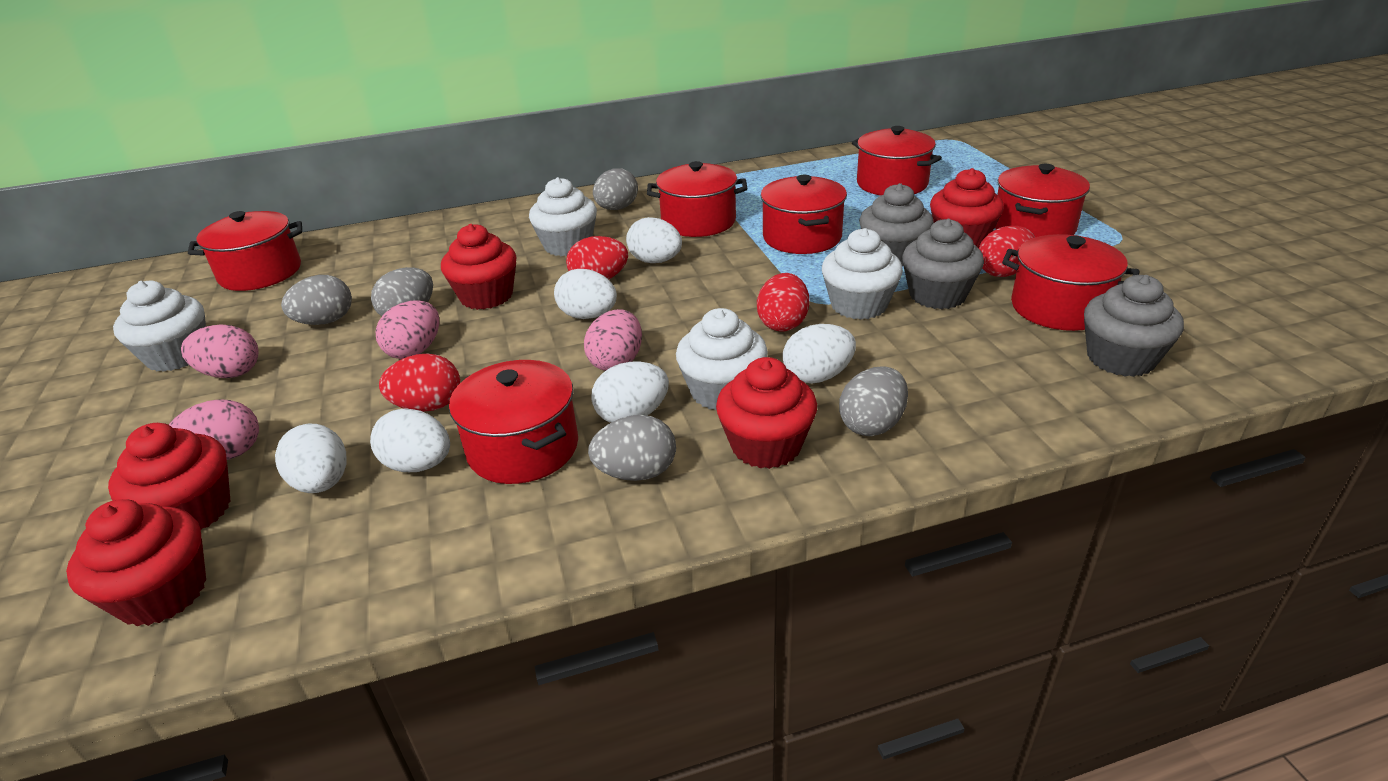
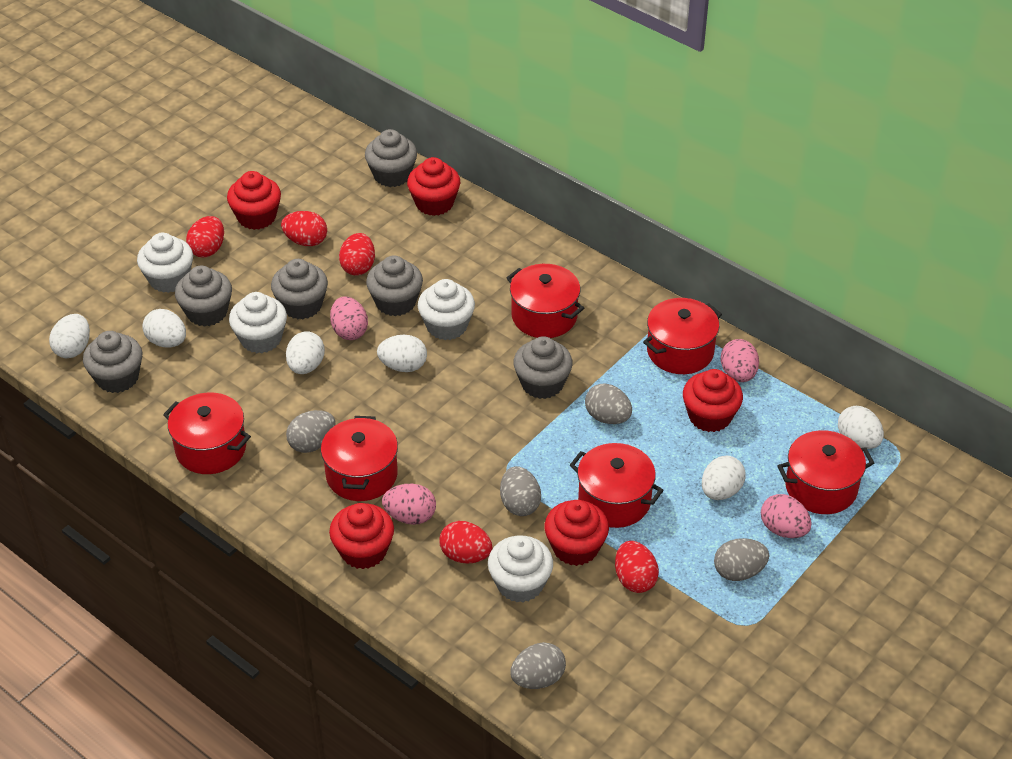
grey cupcake: 3 -> 6
red egg: 4 -> 5
red pot: 7 -> 6

